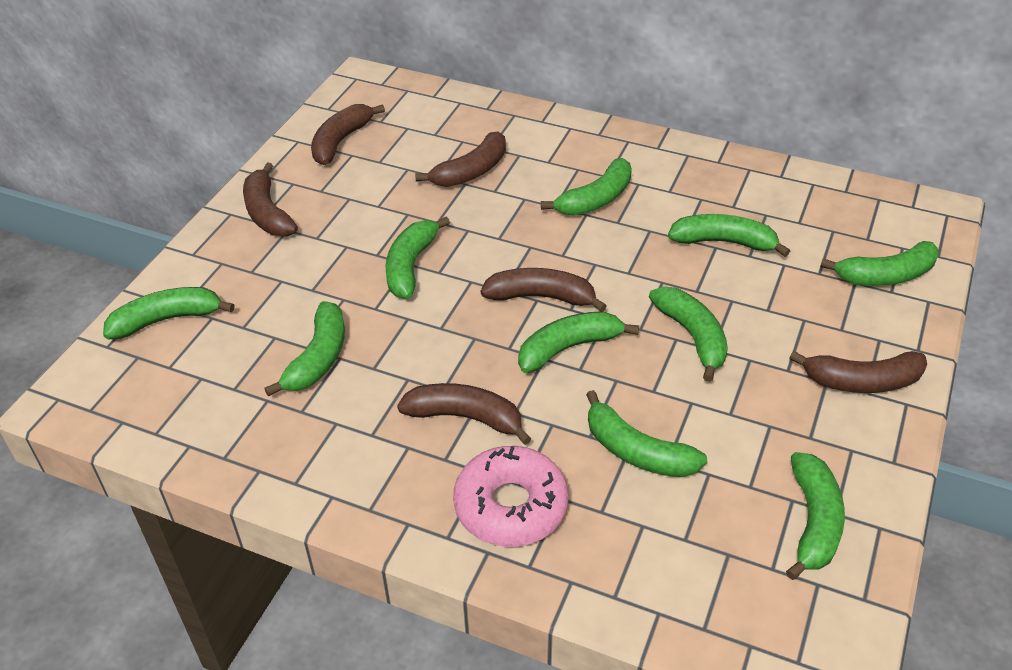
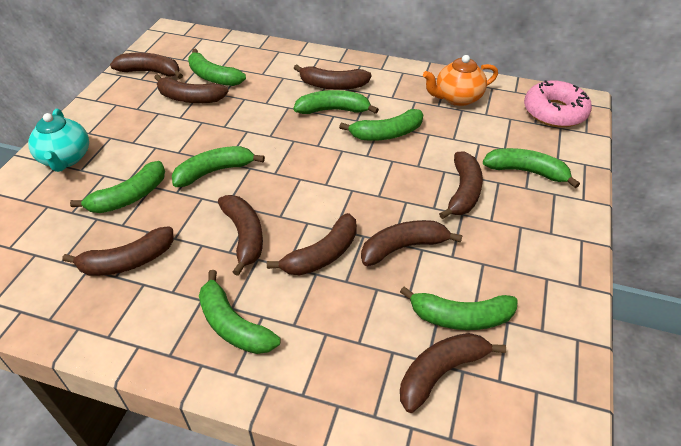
brown banana: 6 -> 9
green banana: 10 -> 8
orange teapot: 0 -> 1
turquoise teapot: 0 -> 1

